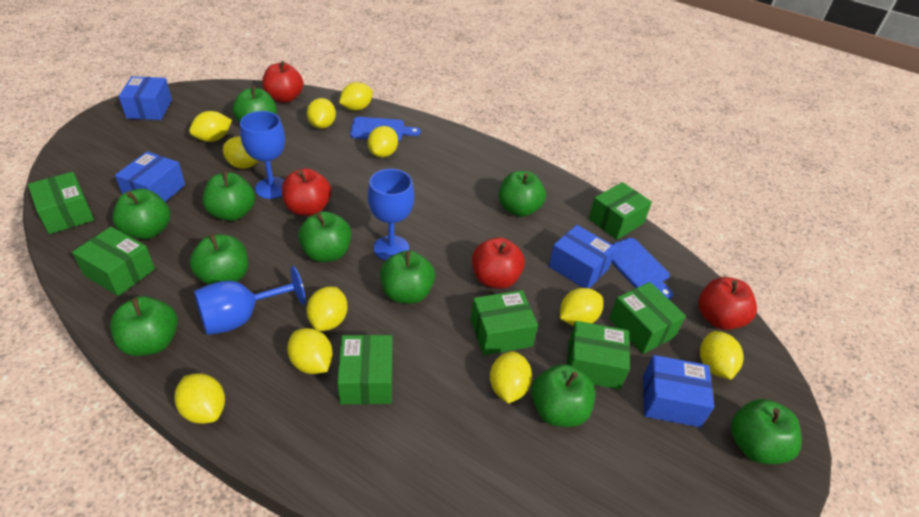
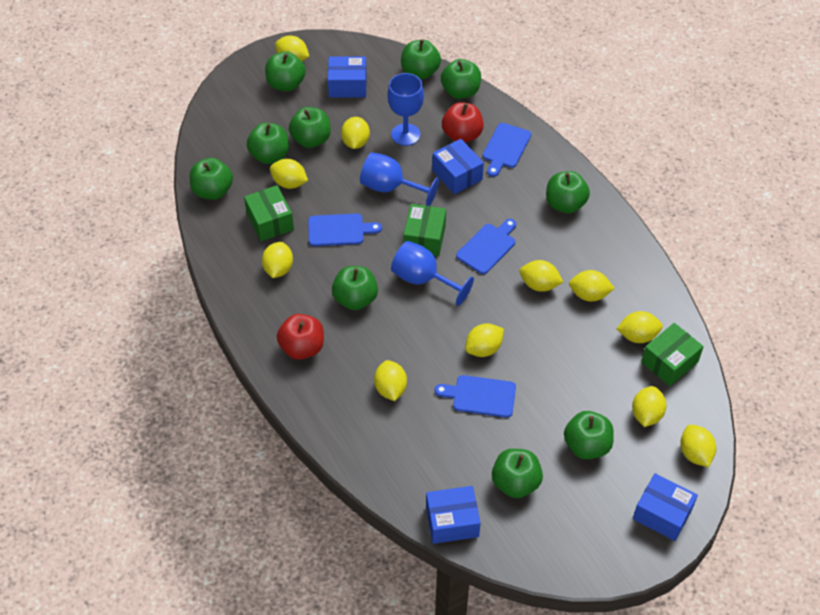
blue cutting board: 2 -> 4
green box: 7 -> 3
red apple: 4 -> 2

